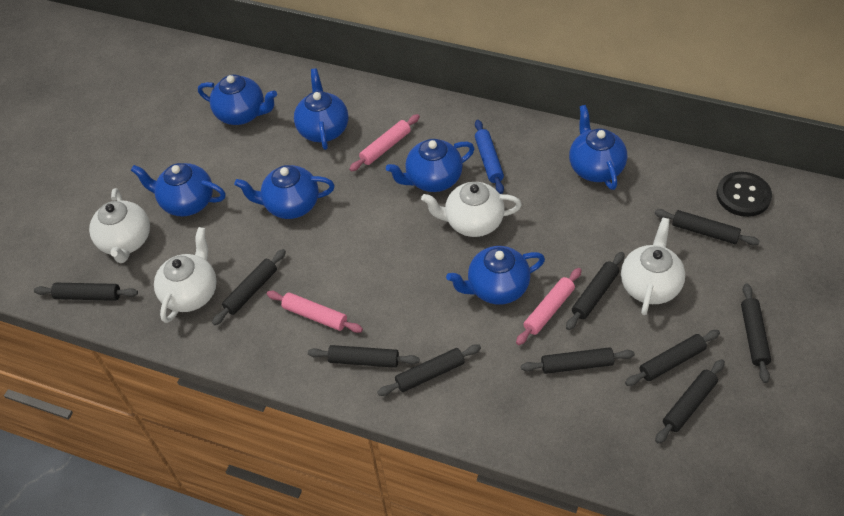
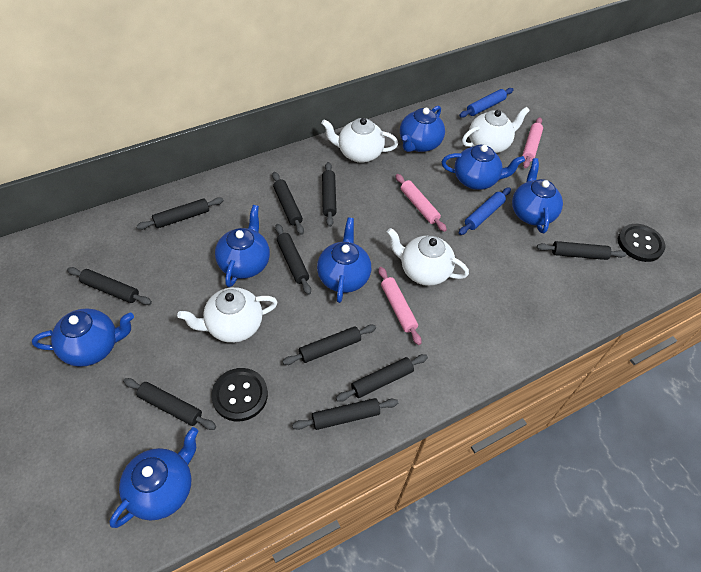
black button: 1 -> 2
blue rolling pin: 1 -> 2

